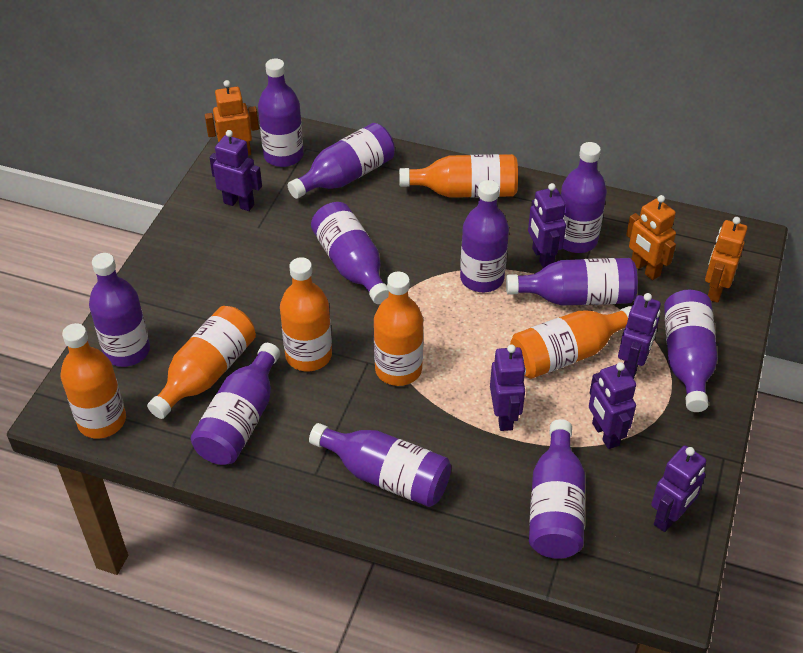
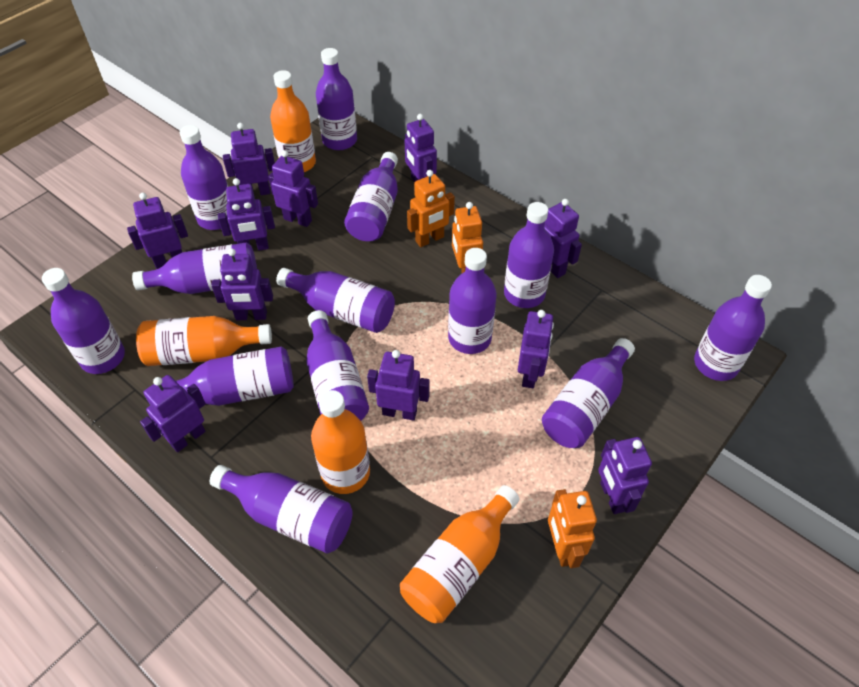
orange bottle: 6 -> 4
purple bottle: 11 -> 13
purple robot: 6 -> 11

